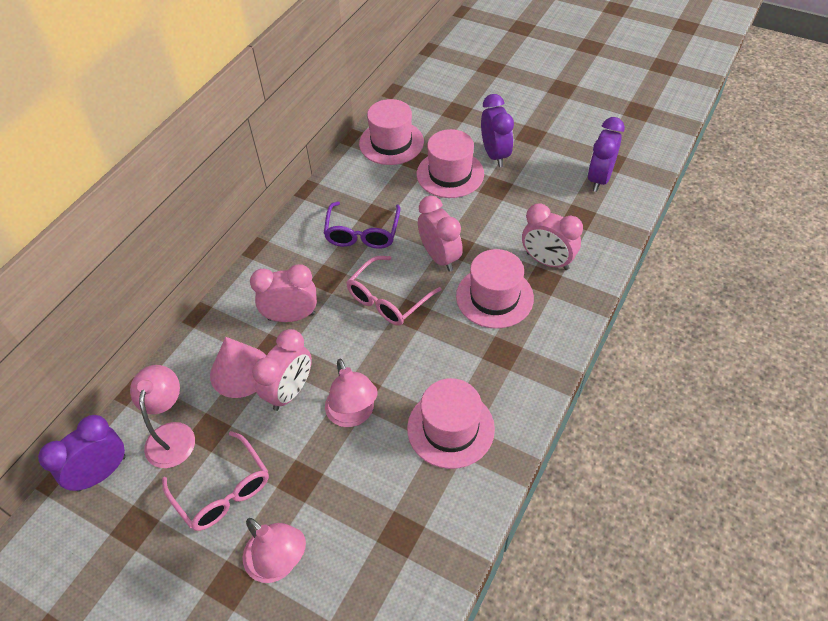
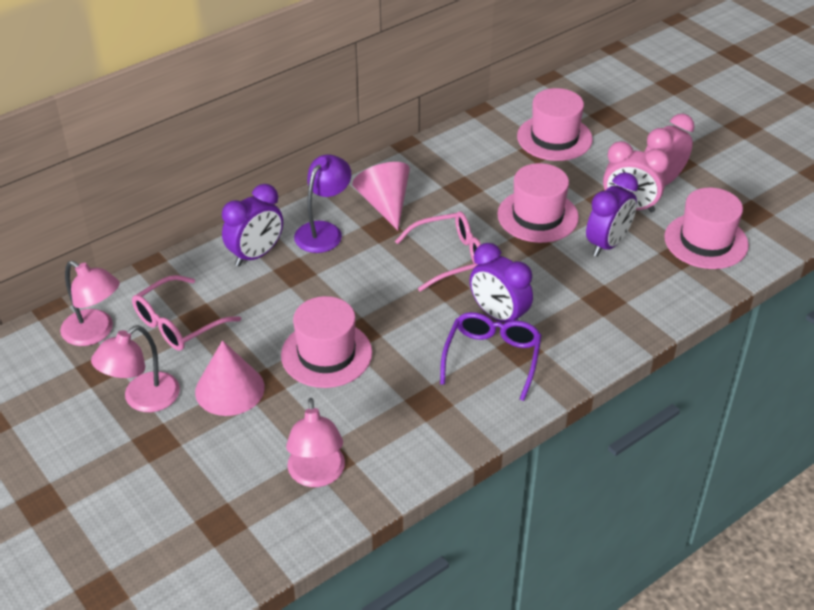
pink clock: 4 -> 2
pink cone: 1 -> 2
purple lamp: 0 -> 1

